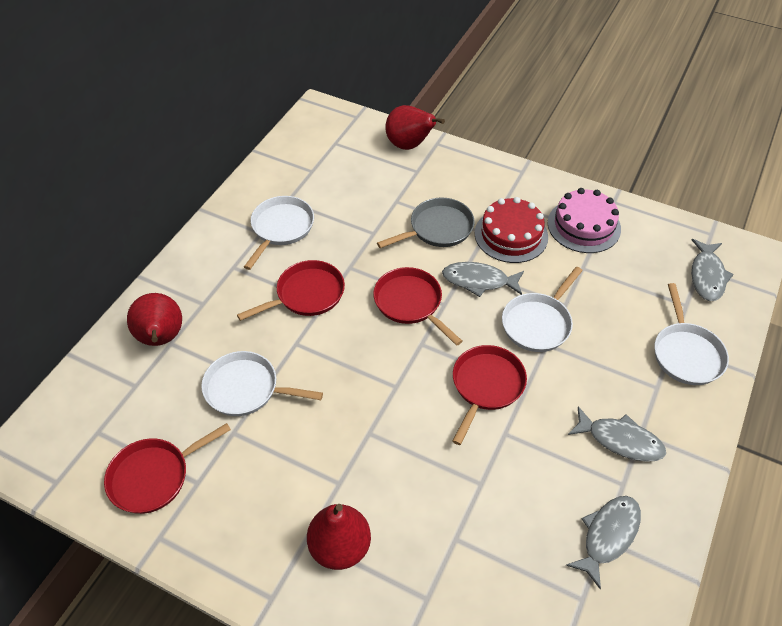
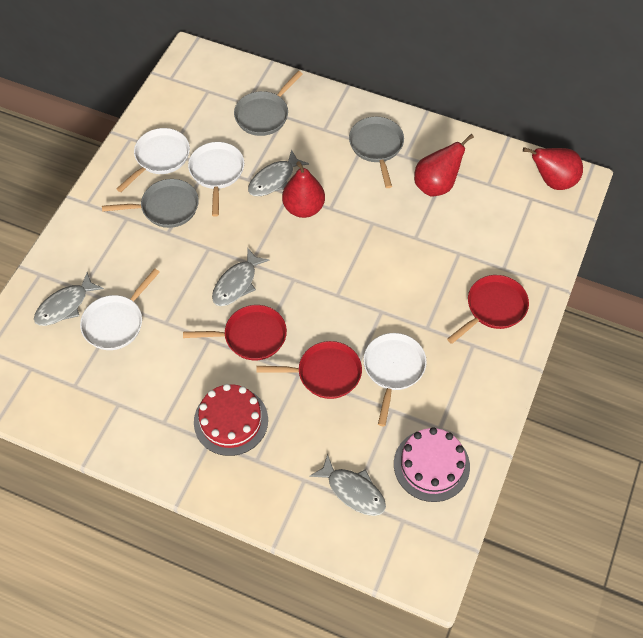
grey pan: 1 -> 3
red pan: 4 -> 3

